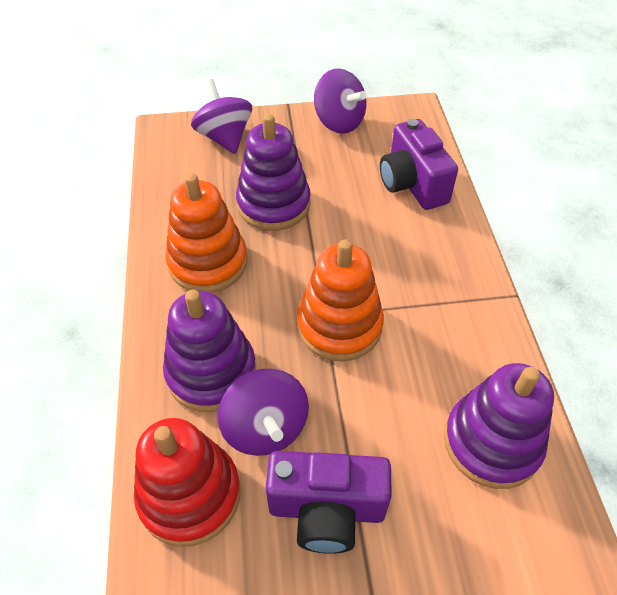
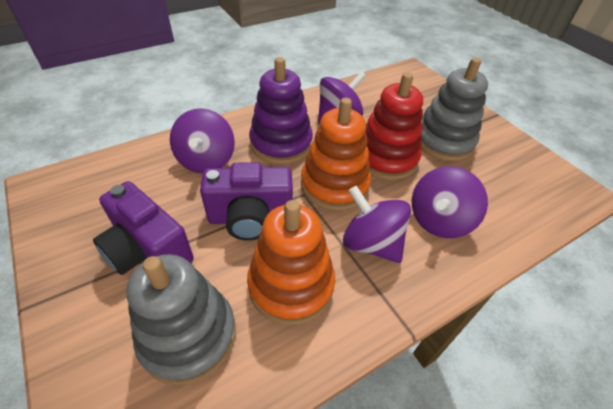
grey stacking toy: 0 -> 2
purple spinning top: 3 -> 4
purple stacking toy: 3 -> 1

